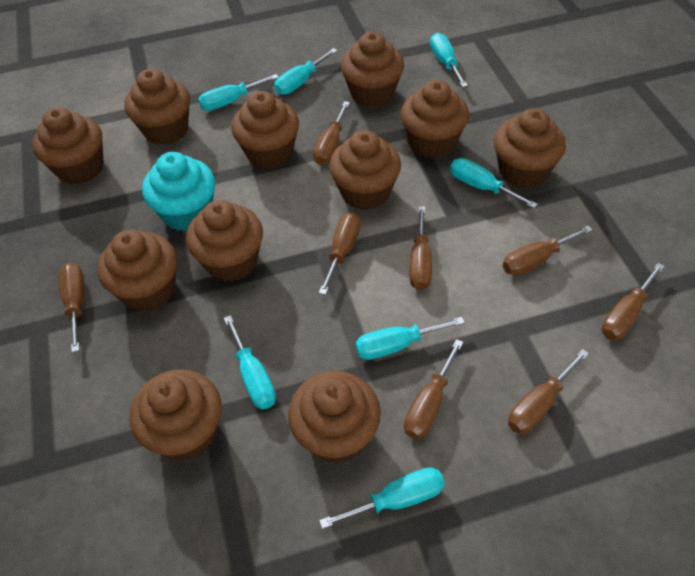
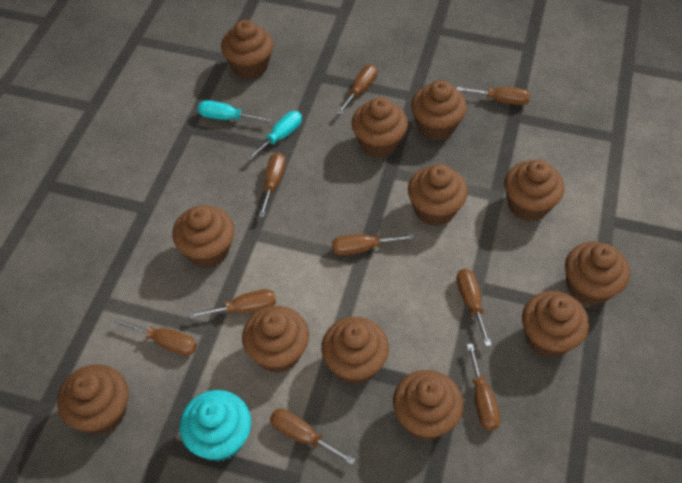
brown cupcake: 11 -> 12
brown screwdriver: 8 -> 9
turquoise screwdriver: 7 -> 2

